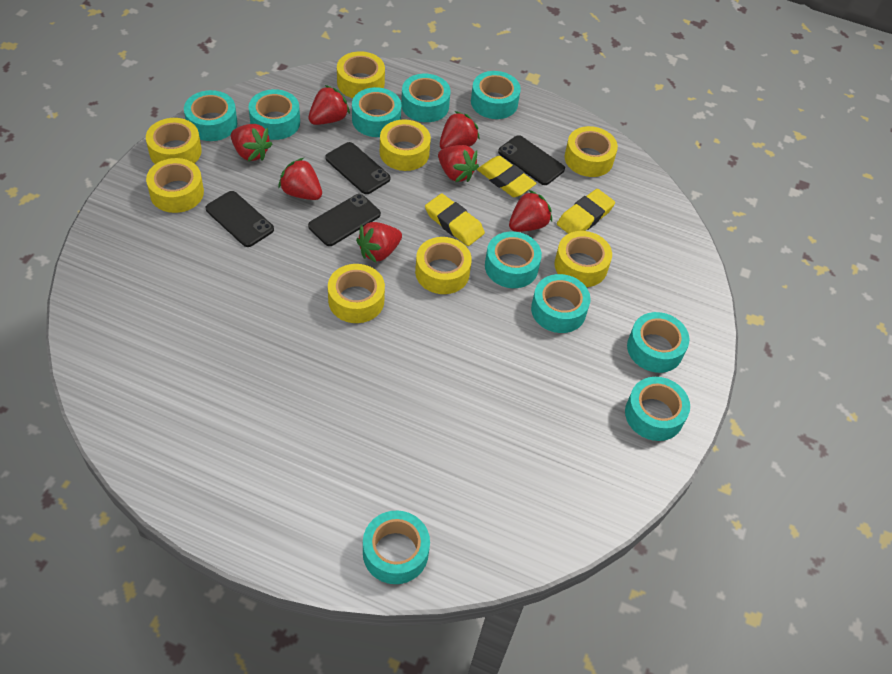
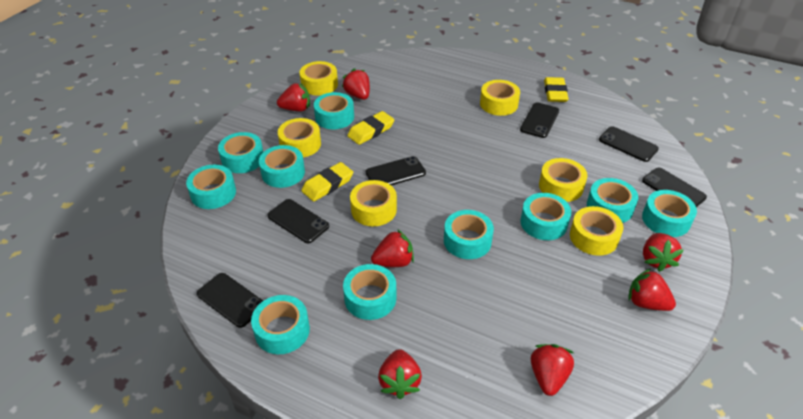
black phone: 4 -> 6
yellow tape: 8 -> 6

